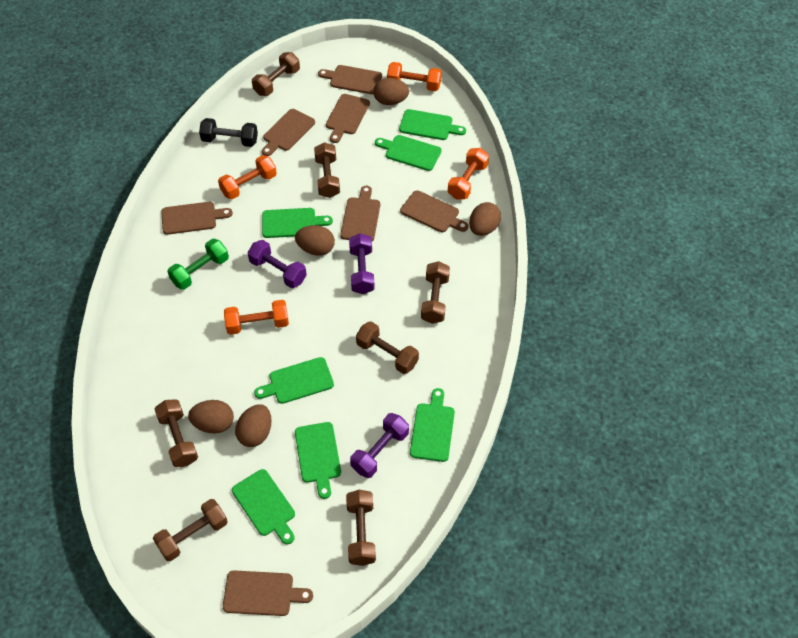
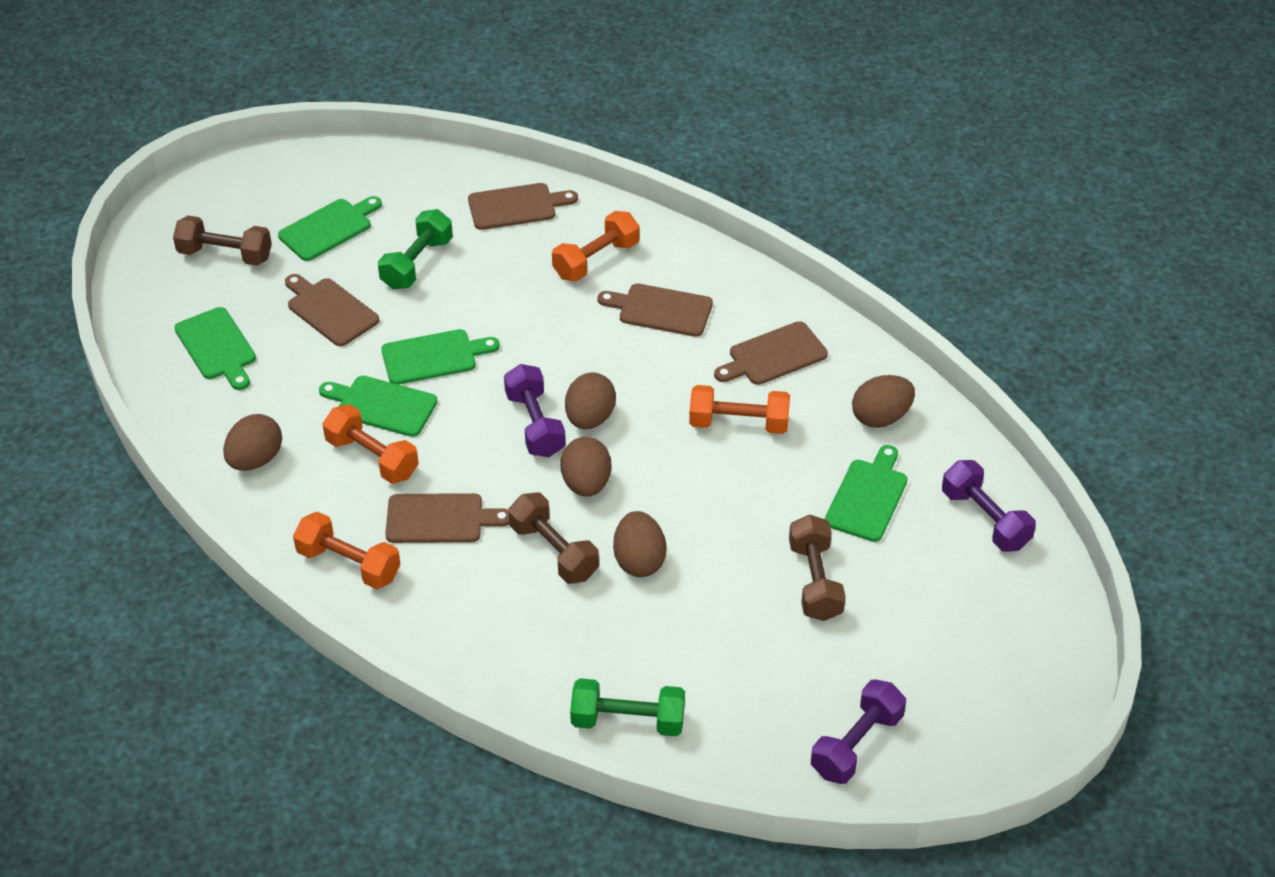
black dumbbell: 1 -> 0
brown cutting board: 7 -> 5
brown dumbbell: 7 -> 3
green cutting board: 7 -> 5
green dumbbell: 1 -> 2

